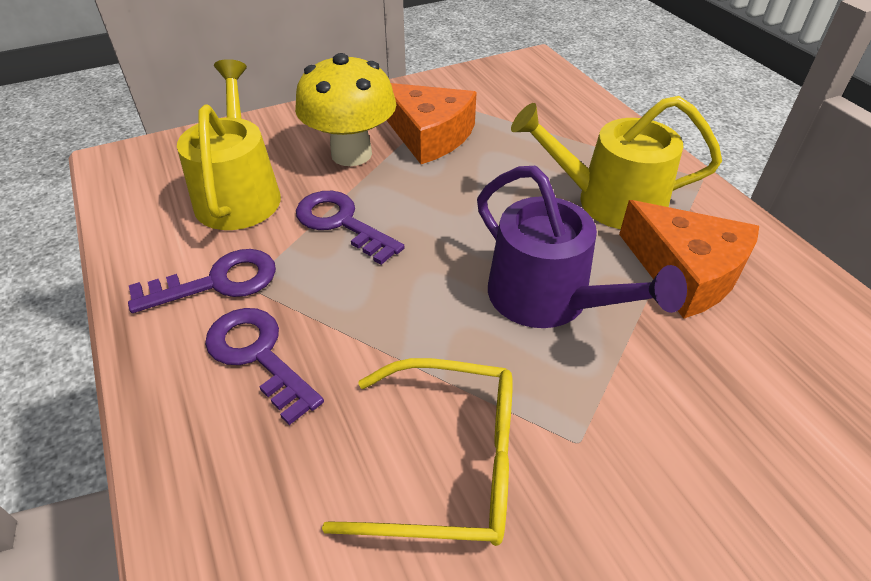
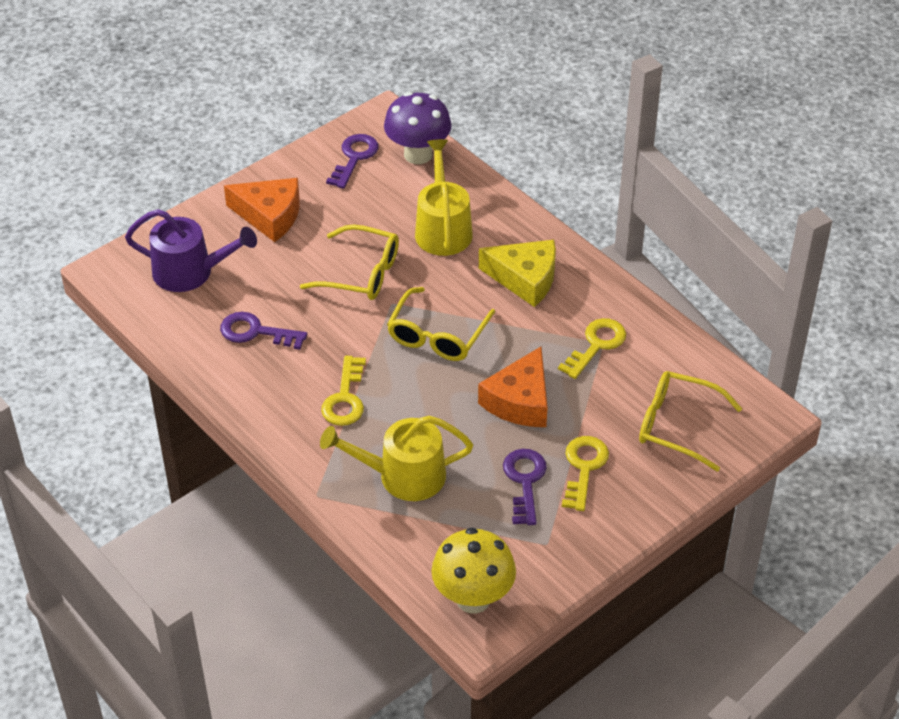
purple mushroom: 0 -> 1
yellow cheese: 0 -> 1
yellow glasses: 1 -> 3
yellow key: 0 -> 3

